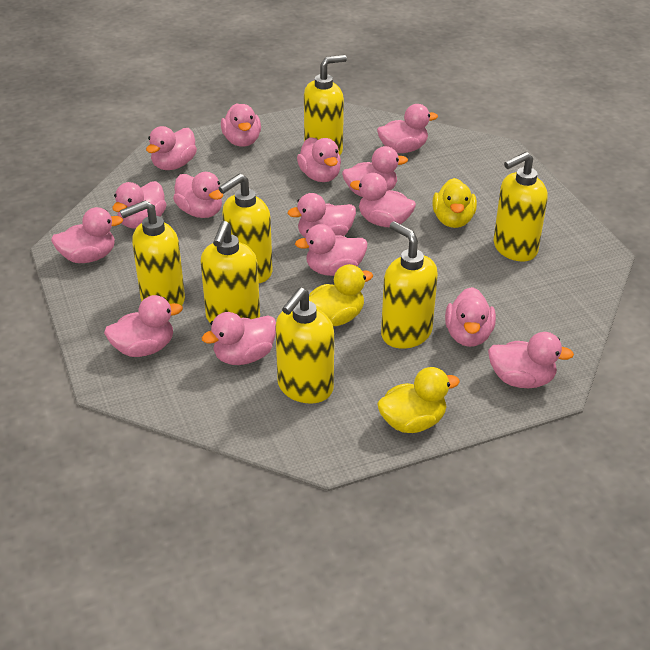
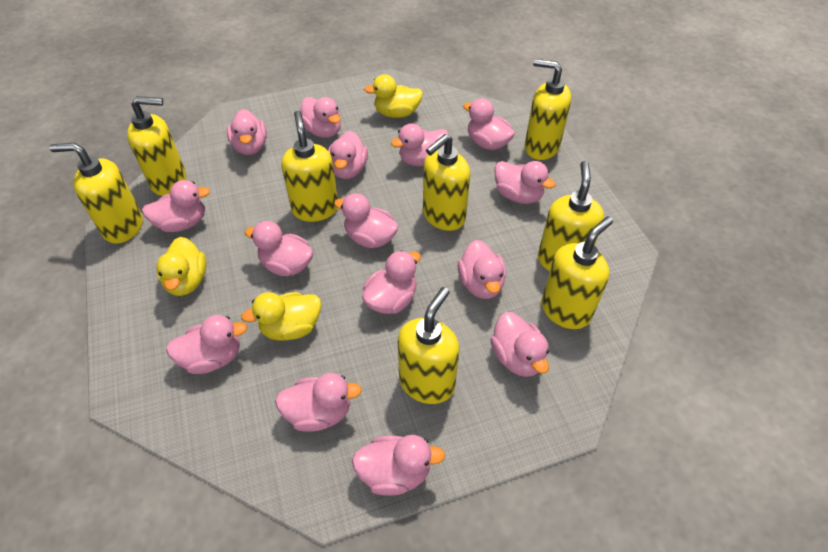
yellow soap dispenser: 7 -> 8

